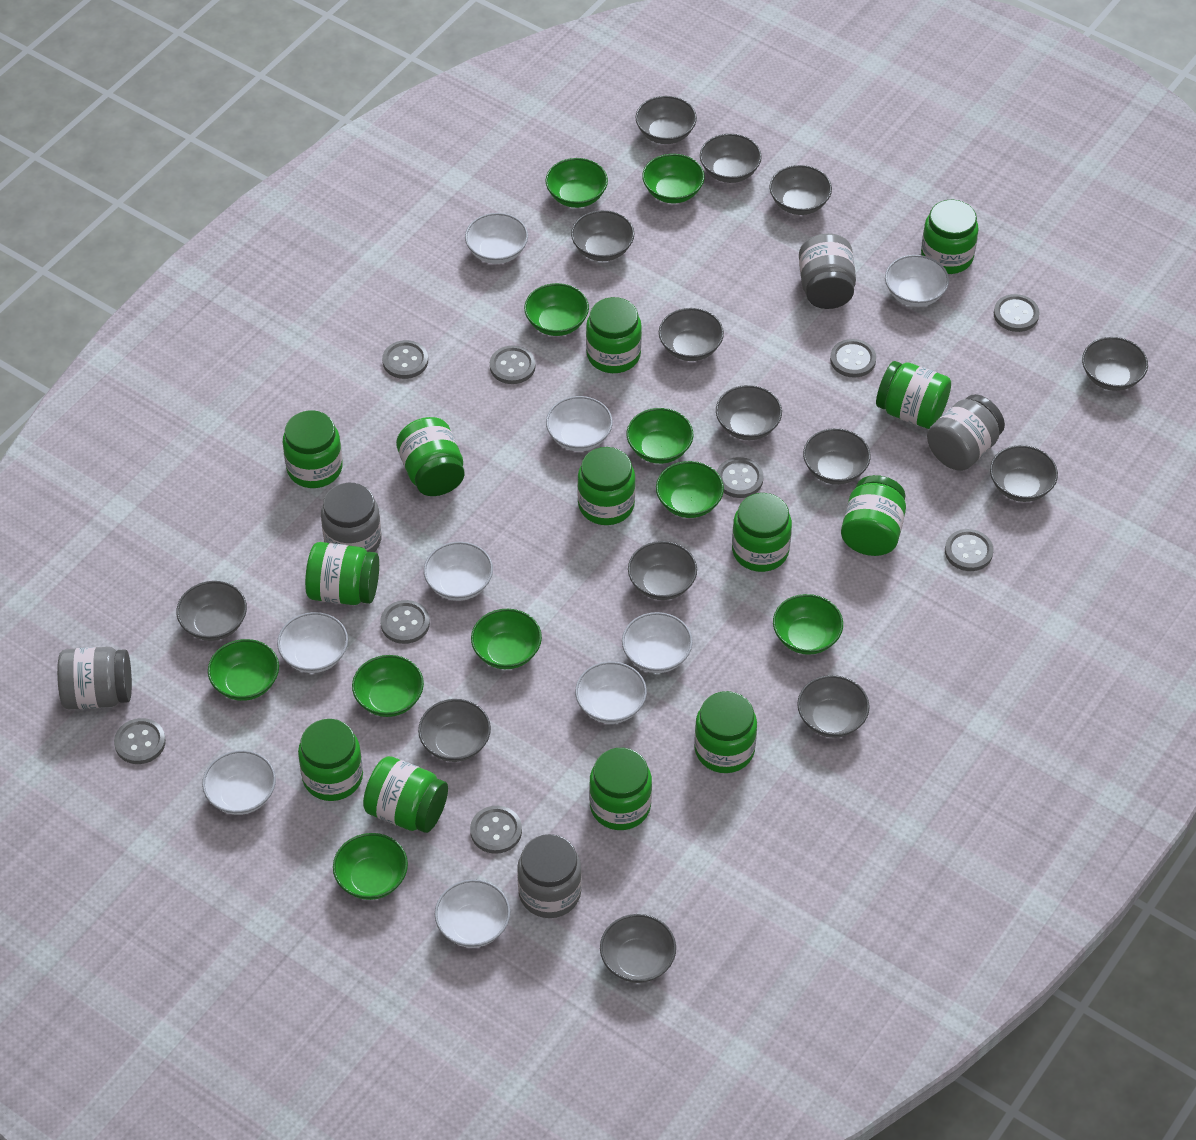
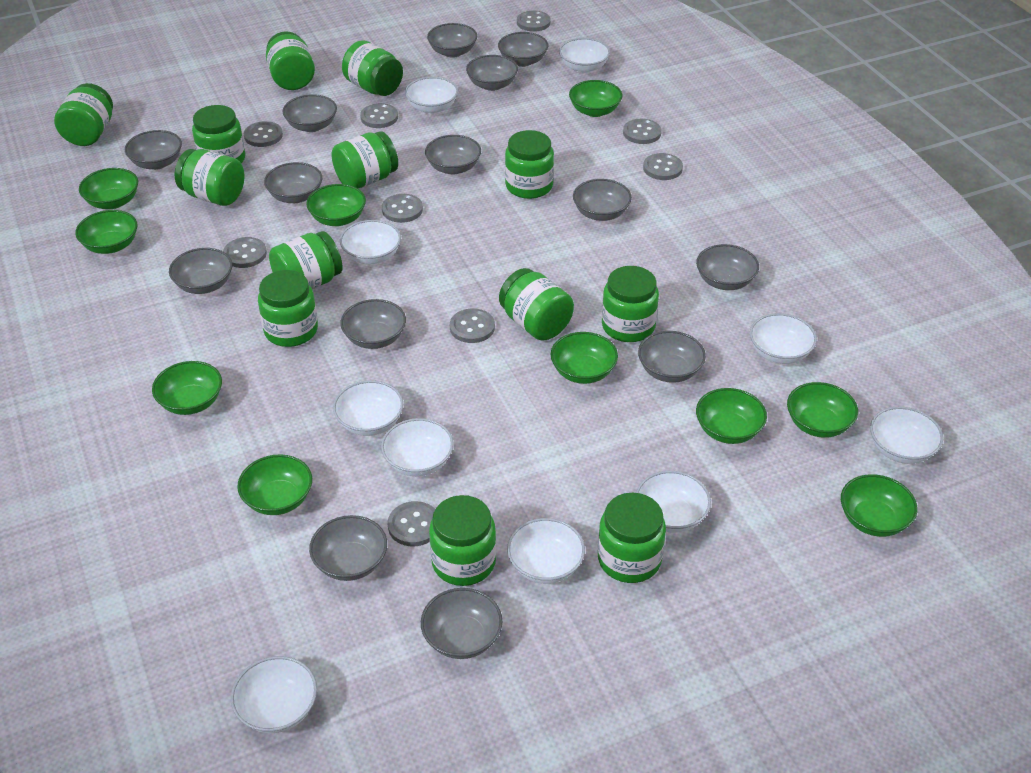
grey jar: 5 -> 0
white bowl: 9 -> 10

